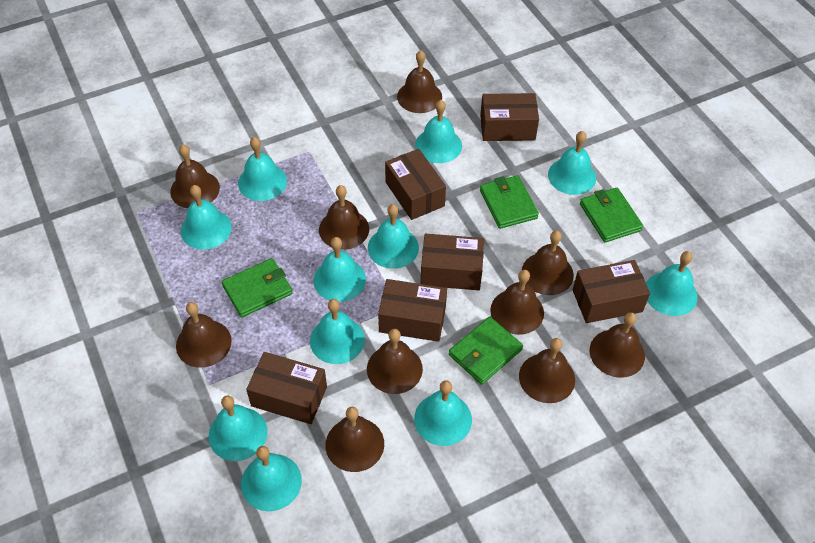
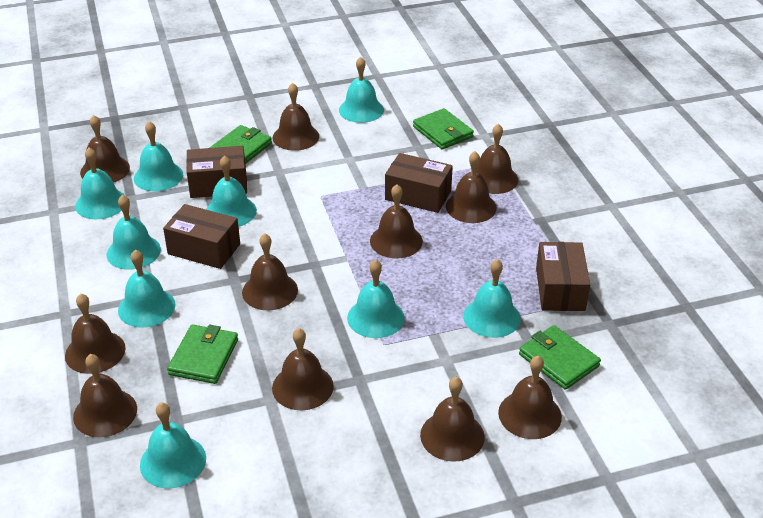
brown bell: 10 -> 11
brown box: 6 -> 4
turquoise bell: 11 -> 9

